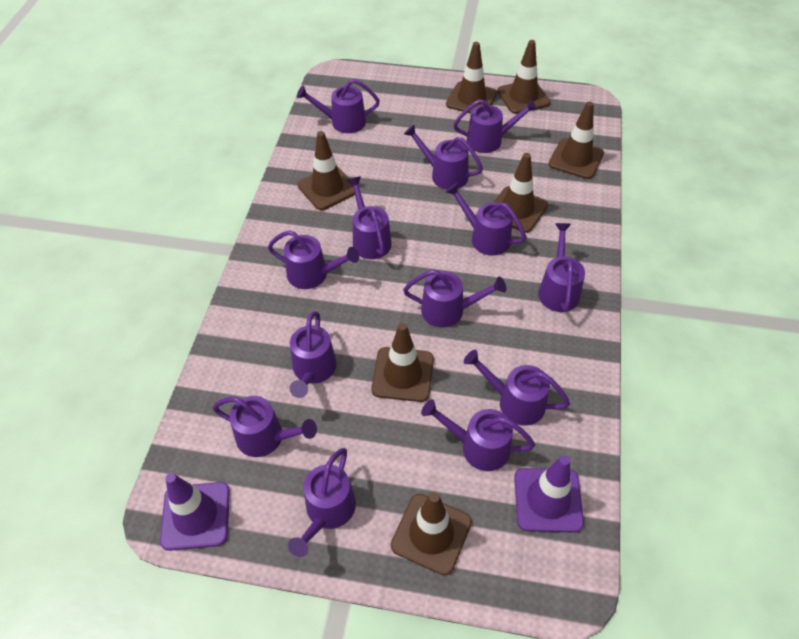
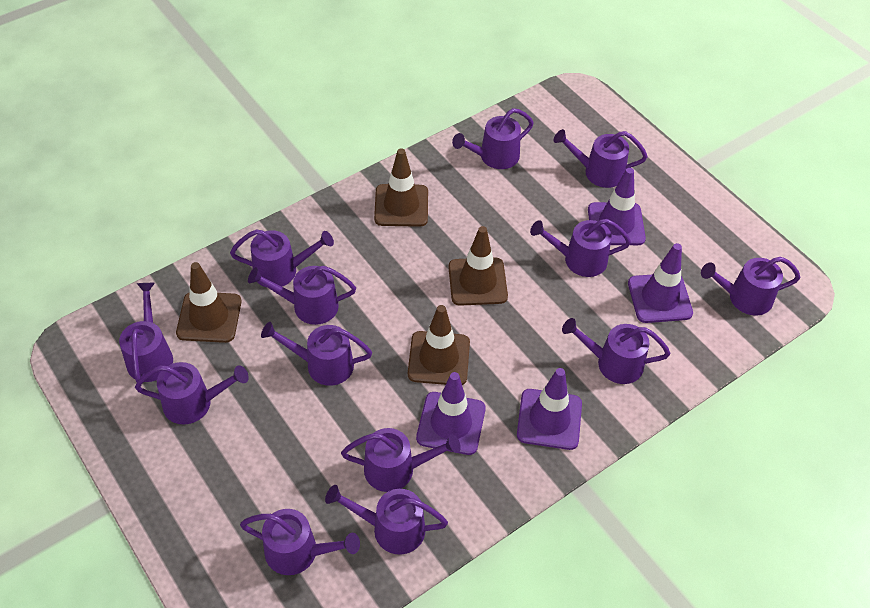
brown traffic cone: 7 -> 4
purple traffic cone: 2 -> 4

